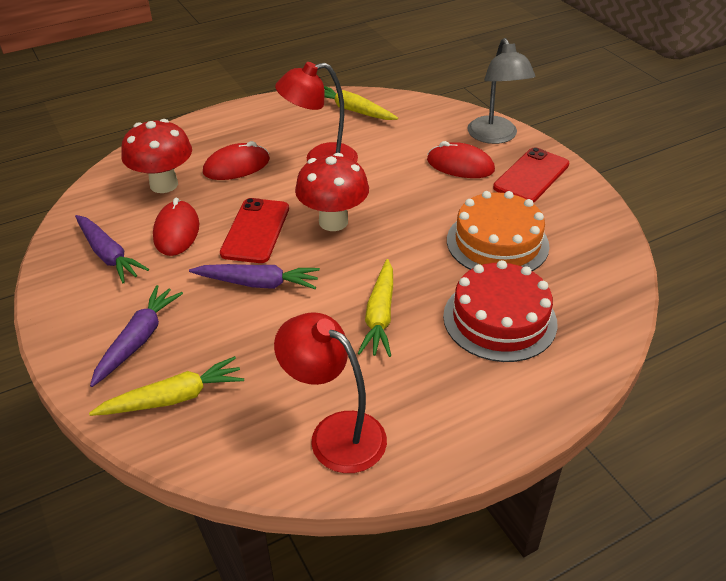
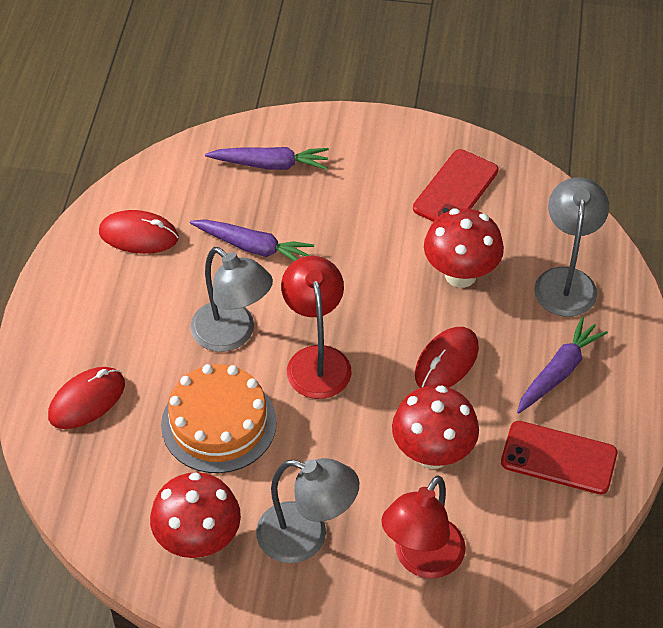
grey lamp: 1 -> 3
red cake: 1 -> 0
red mushroom: 2 -> 3
yellow carrot: 3 -> 0

